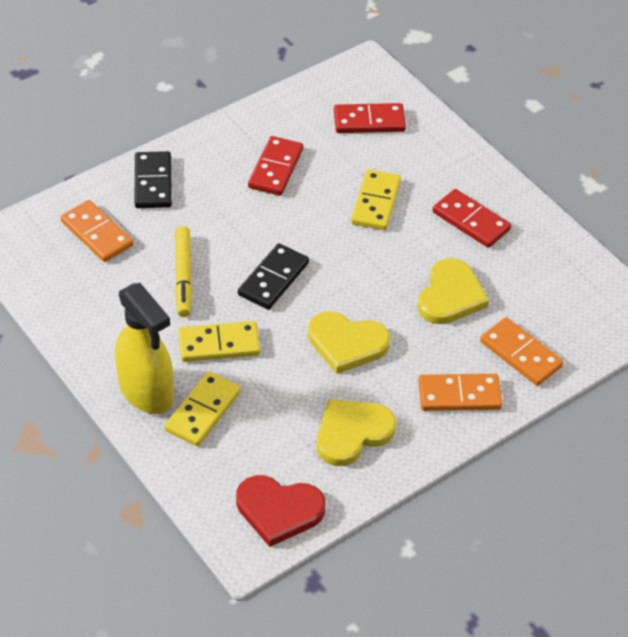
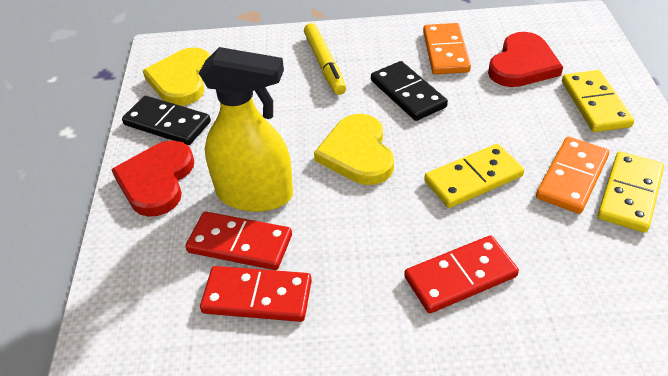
orange domino: 3 -> 2
red heart: 1 -> 2
yellow heart: 3 -> 2

